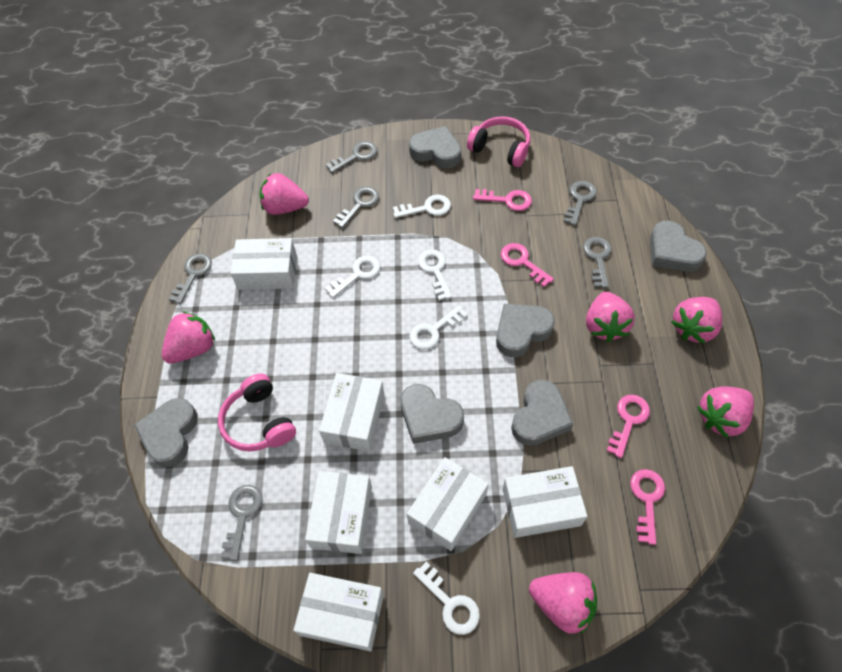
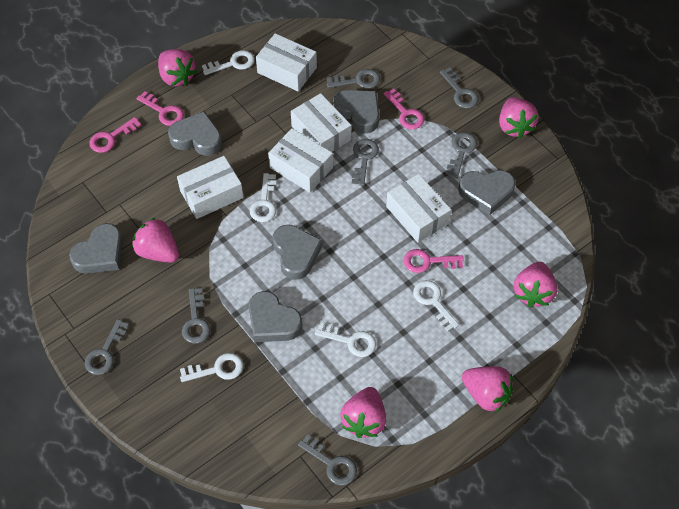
grey key: 6 -> 7
pink headphones: 2 -> 0
white box: 6 -> 5

